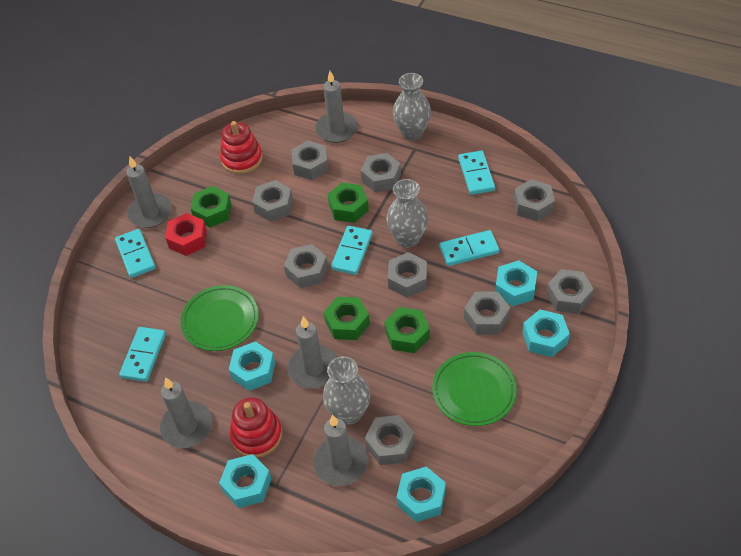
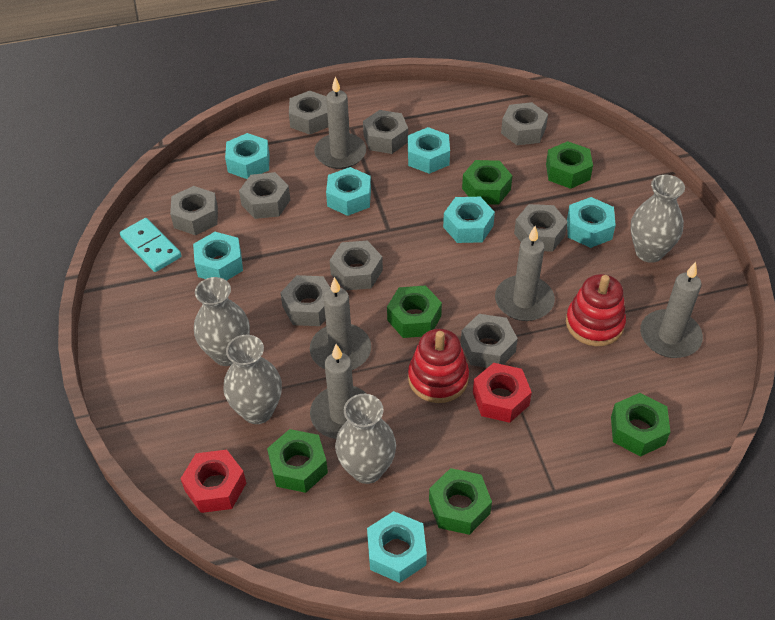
green nut: 4 -> 6
green plate: 2 -> 0
grey vase: 3 -> 4
red nut: 1 -> 2
turquoise domino: 5 -> 1
turquoise nut: 5 -> 7

